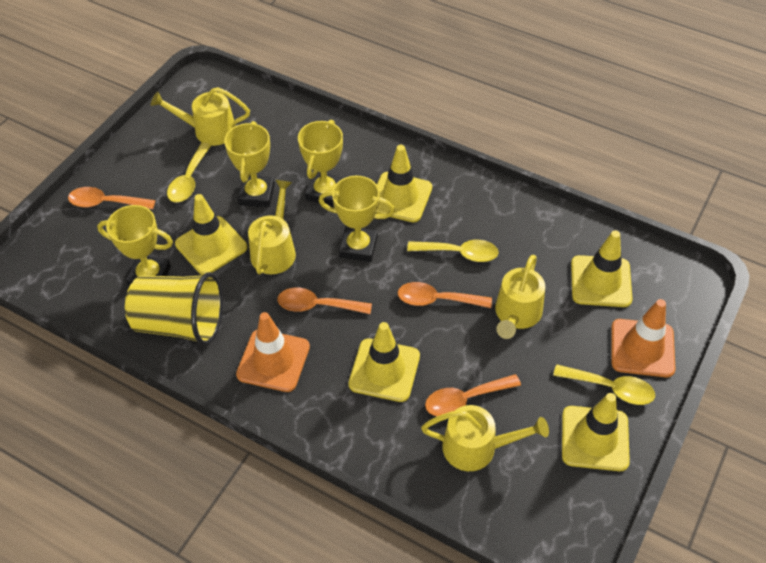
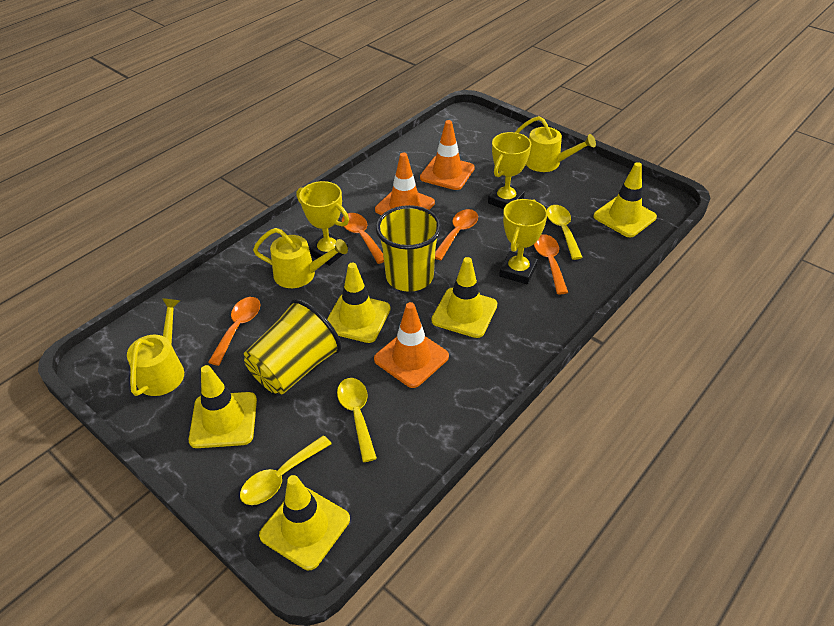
orange traffic cone: 2 -> 3
yellow cup: 1 -> 2
yellow trophy: 4 -> 3
yellow watering can: 4 -> 3

